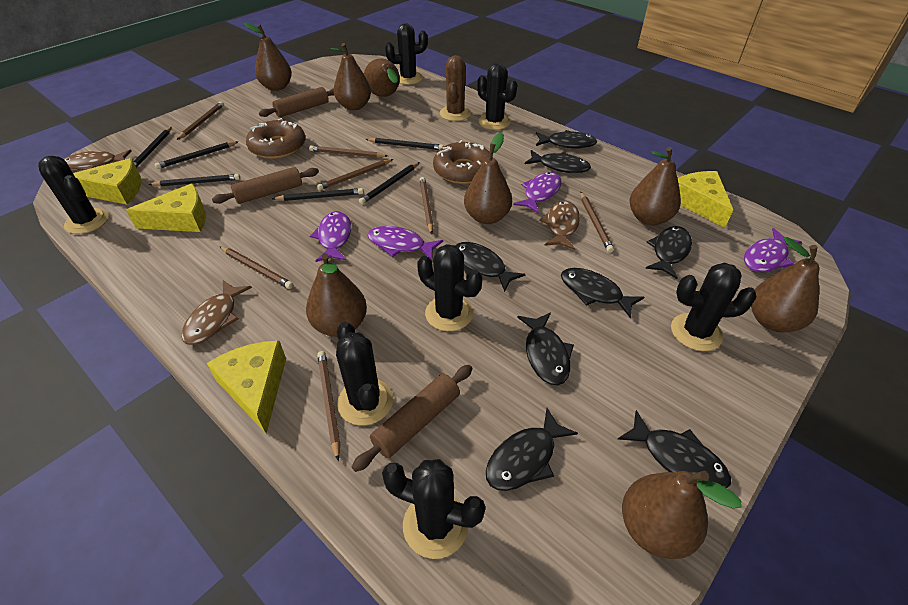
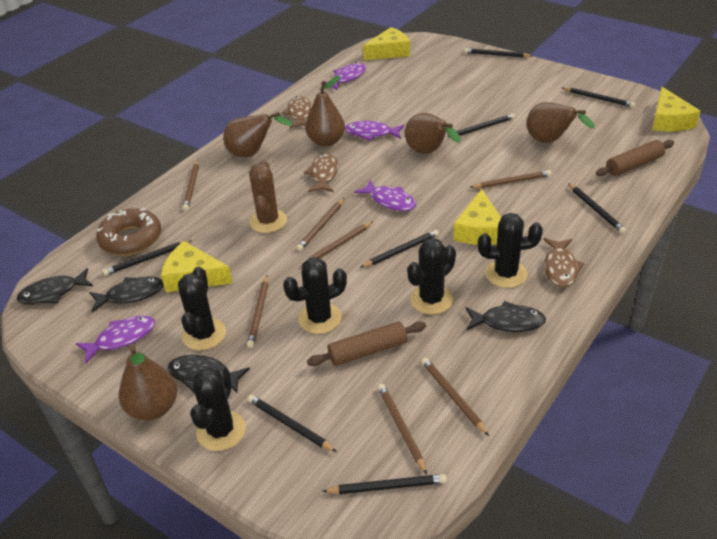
black cactus: 7 -> 5
black fish: 8 -> 4
black pencil: 6 -> 8
brown donut: 2 -> 1
brown pear: 8 -> 5
brown rolling pin: 3 -> 2

